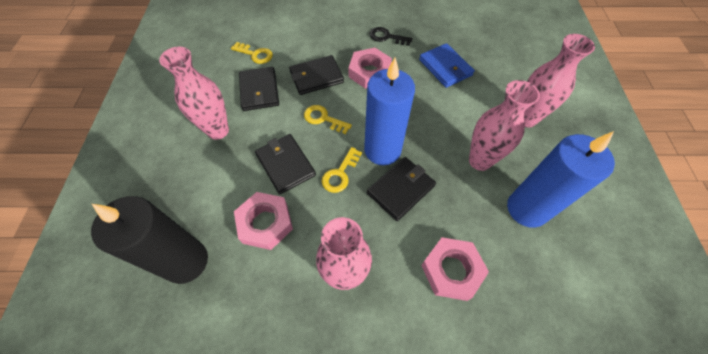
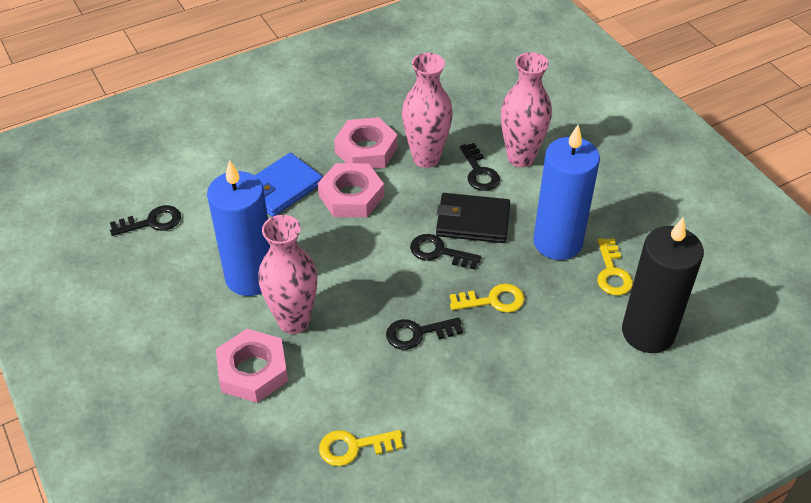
black key: 1 -> 4
black wallet: 4 -> 1
pink vase: 4 -> 3

